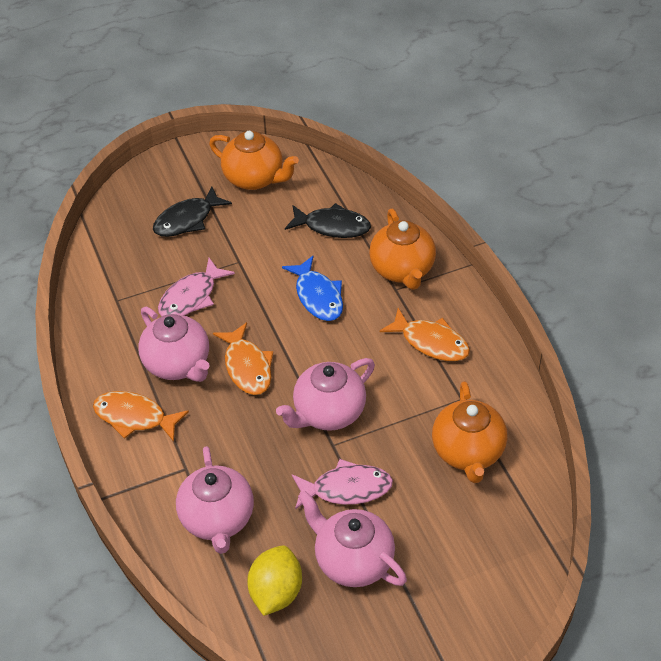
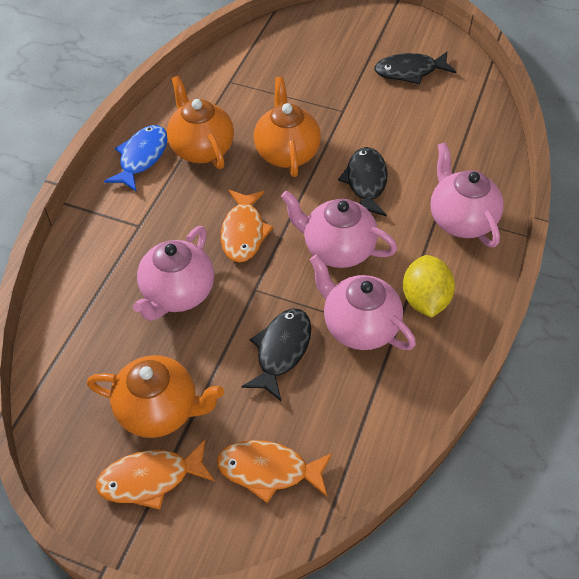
black fish: 2 -> 3
pink fish: 2 -> 0

